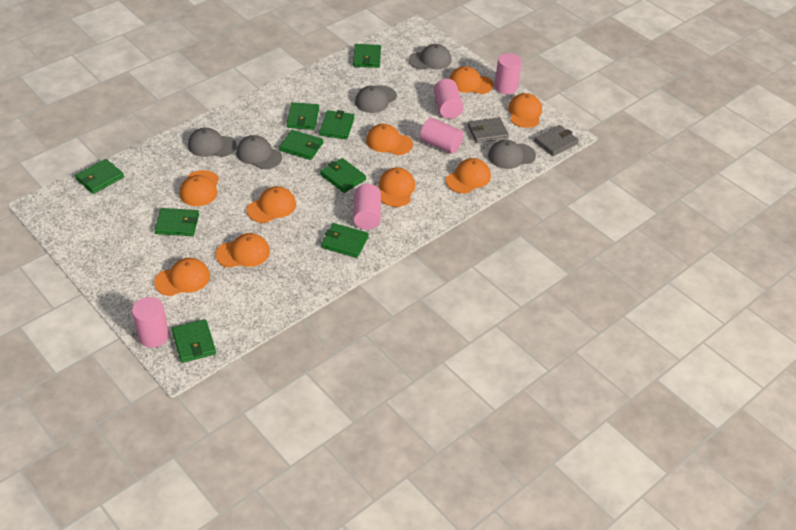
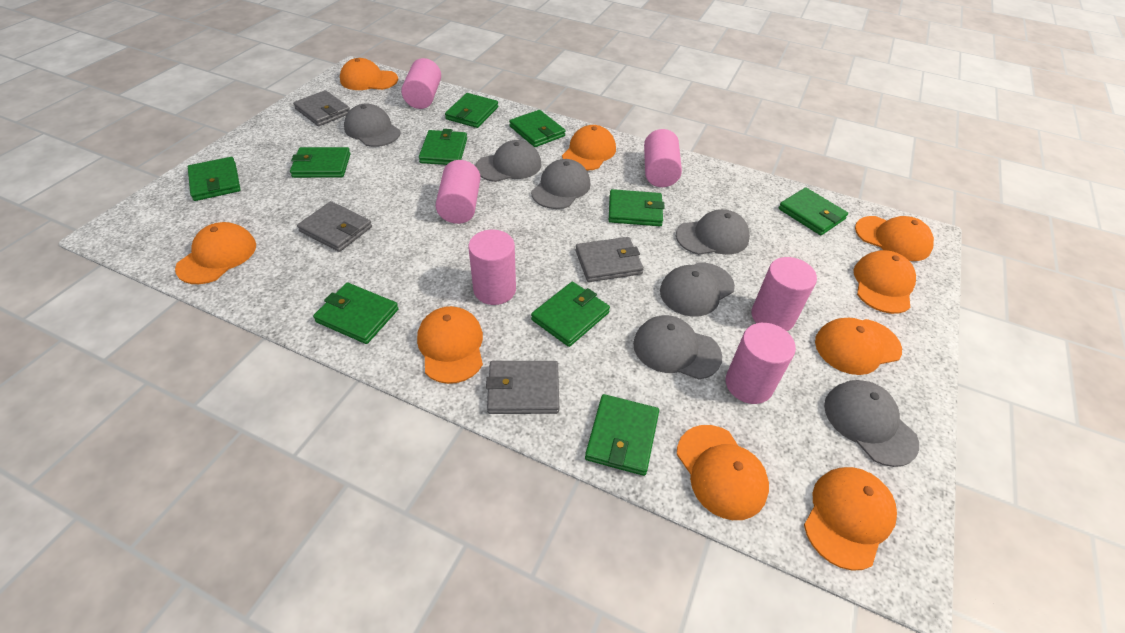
green wallet: 9 -> 10
grey cap: 5 -> 7
grey wallet: 2 -> 4
pink cylinder: 5 -> 6

